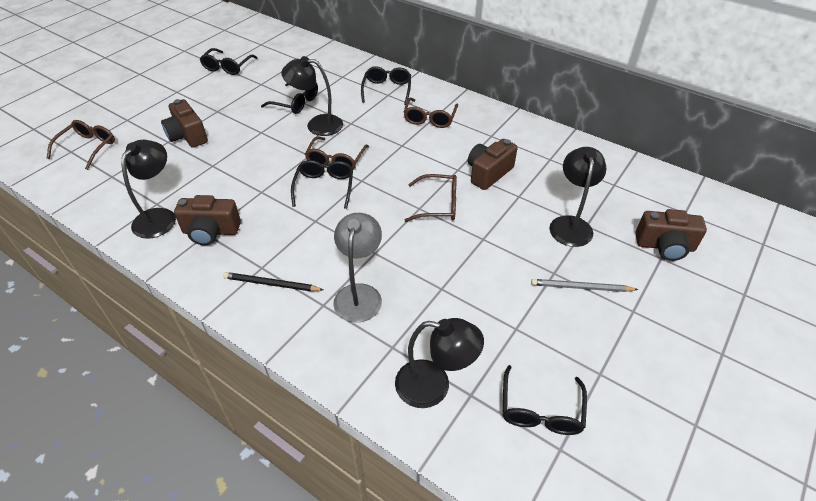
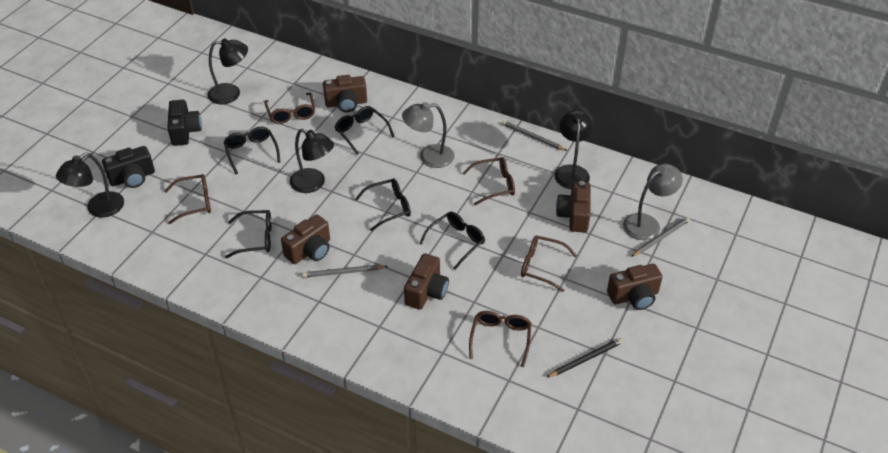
black camera: 0 -> 2
brown camera: 4 -> 5
brown glasses: 4 -> 5
grey lamp: 1 -> 2
grey pencil: 1 -> 3

